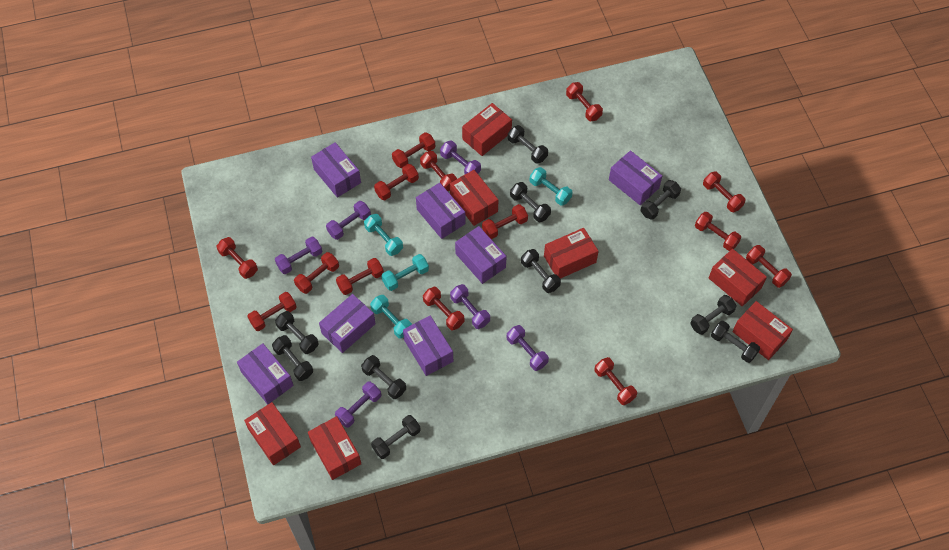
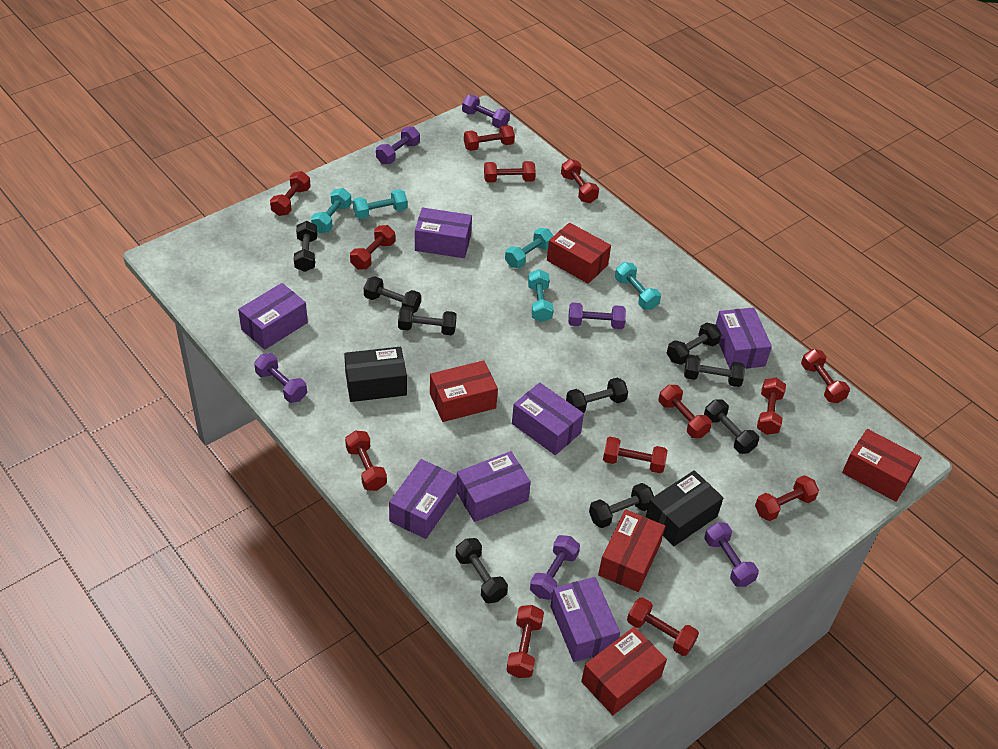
black box: 0 -> 2
black dumbbell: 10 -> 9
red box: 7 -> 5
red dumbbell: 14 -> 13
turquoise dumbbell: 4 -> 5

